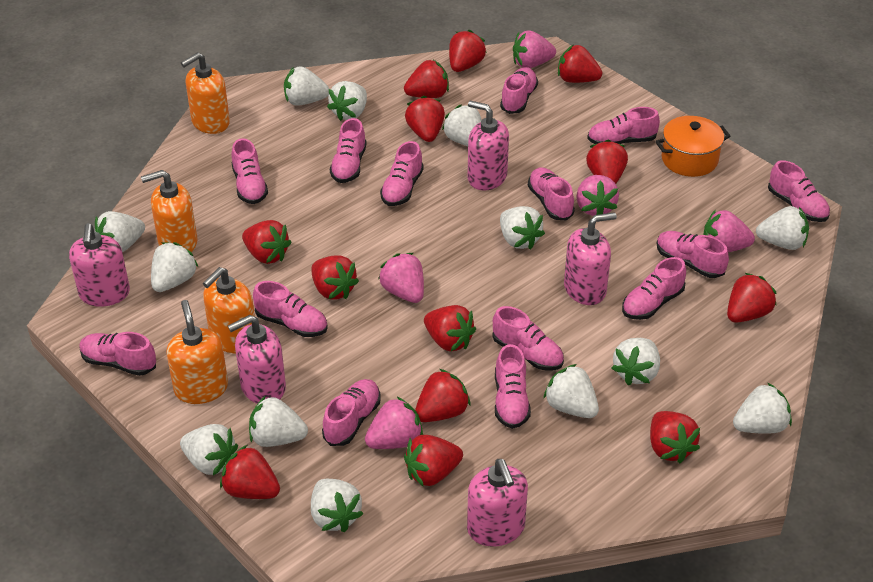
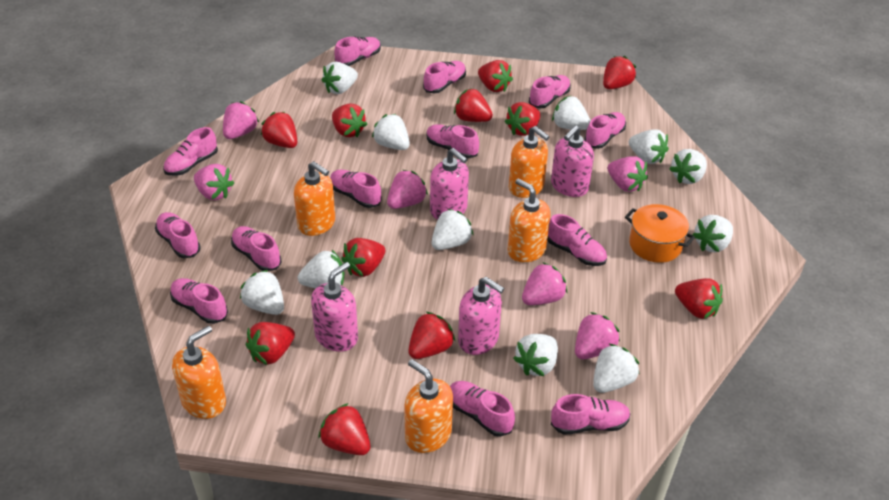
orange soap dispenser: 4 -> 5
pink shoe: 14 -> 13
pink soap dispenser: 5 -> 4
pink strawberry: 5 -> 6
red strawberry: 13 -> 11
white strawberry: 13 -> 11

